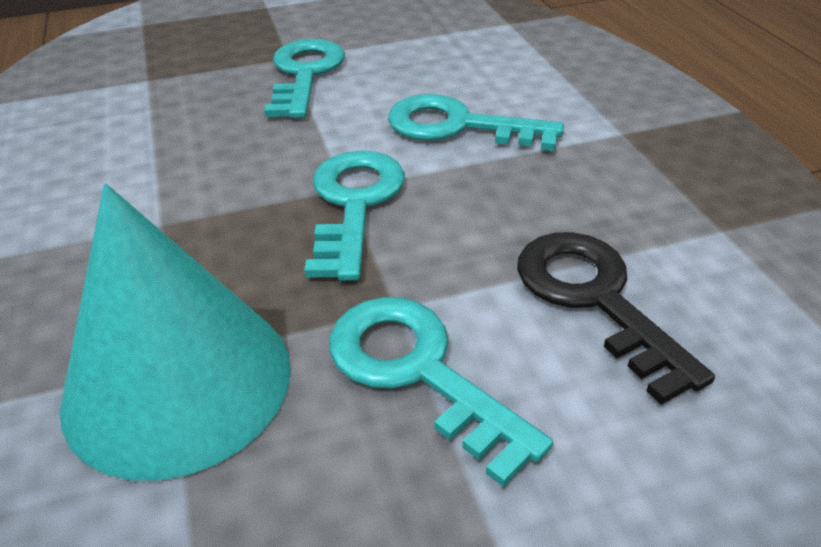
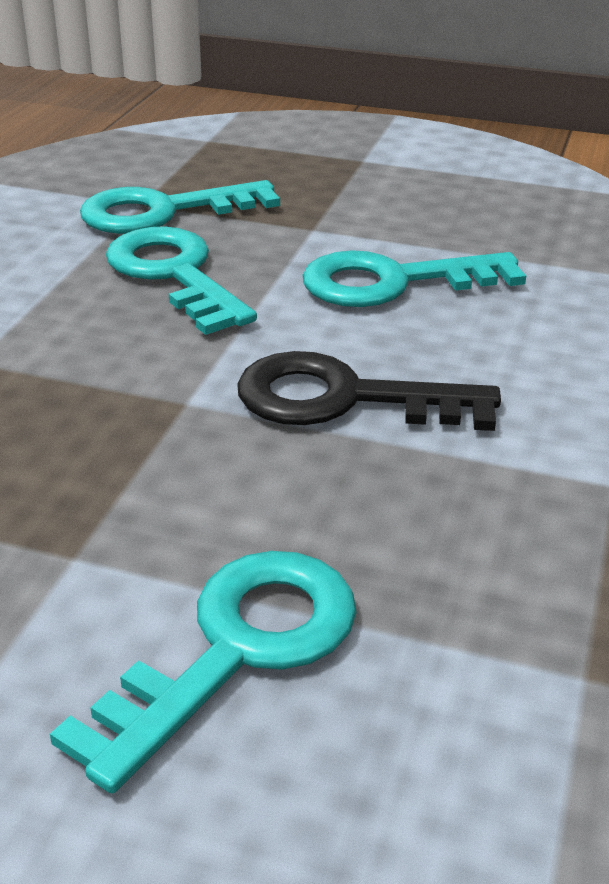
turquoise cone: 1 -> 0

